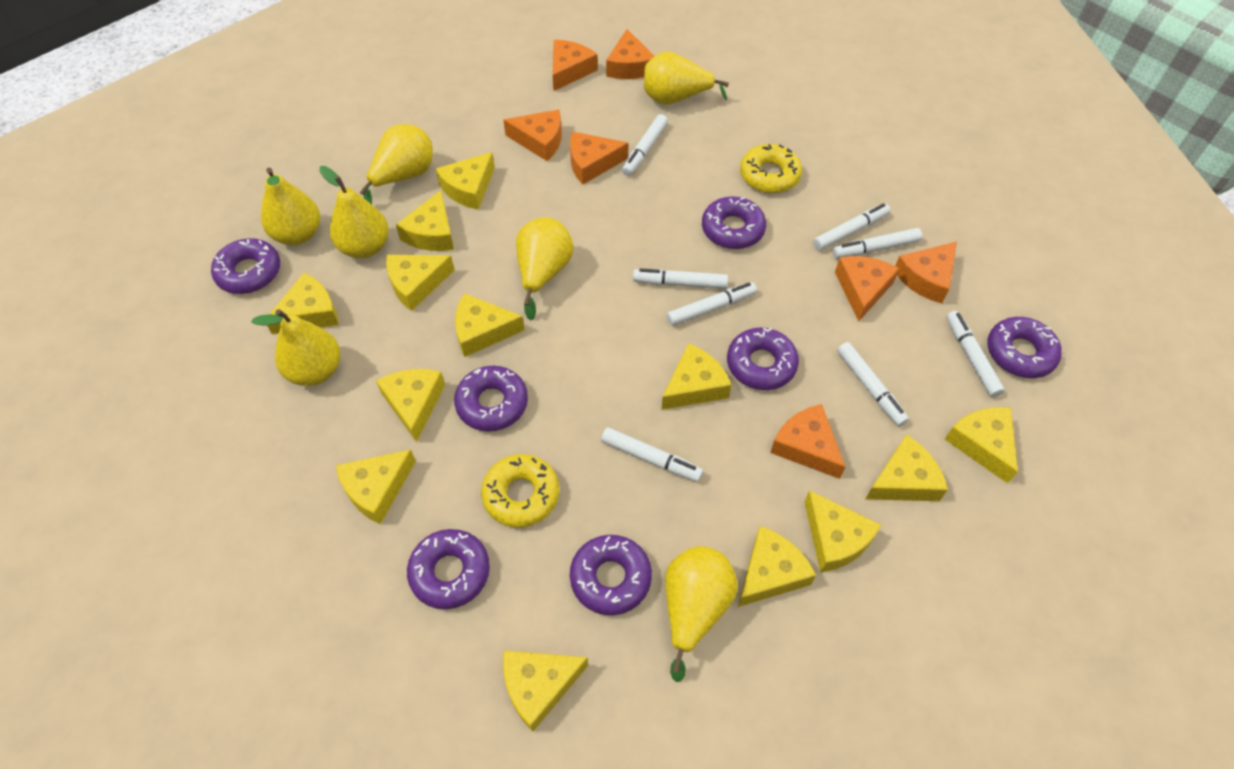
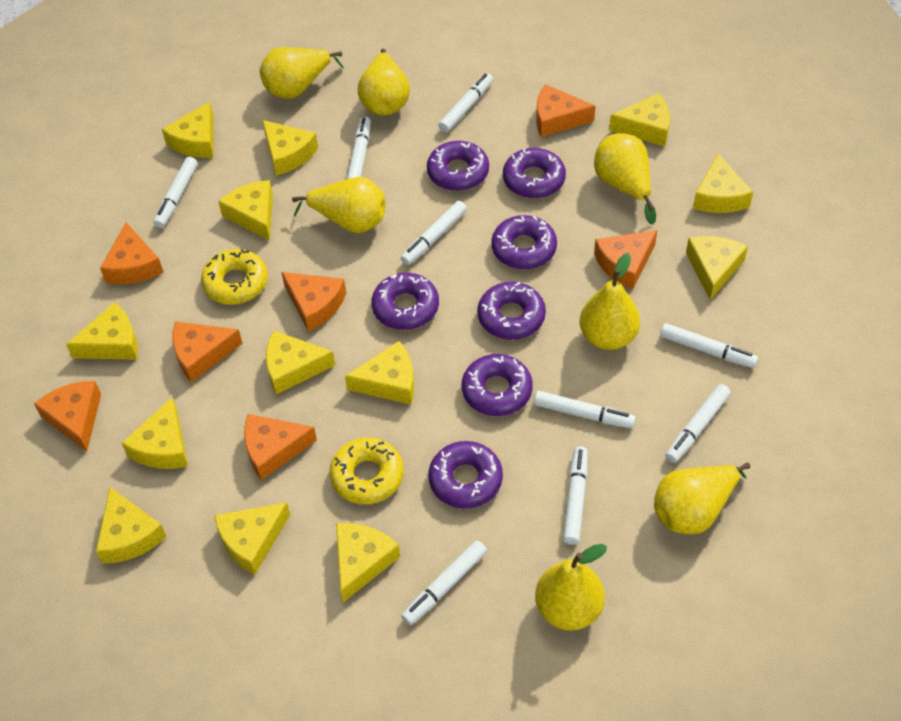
white marker: 8 -> 9

